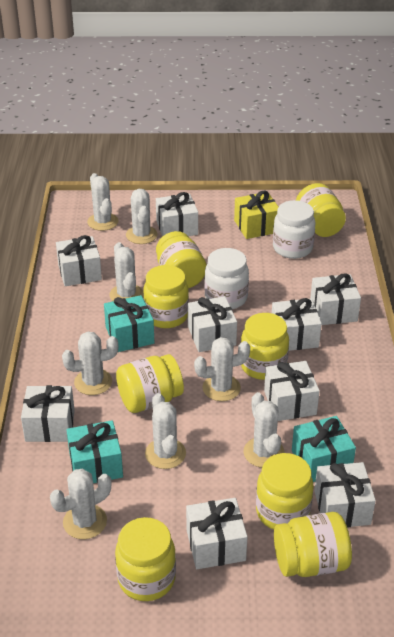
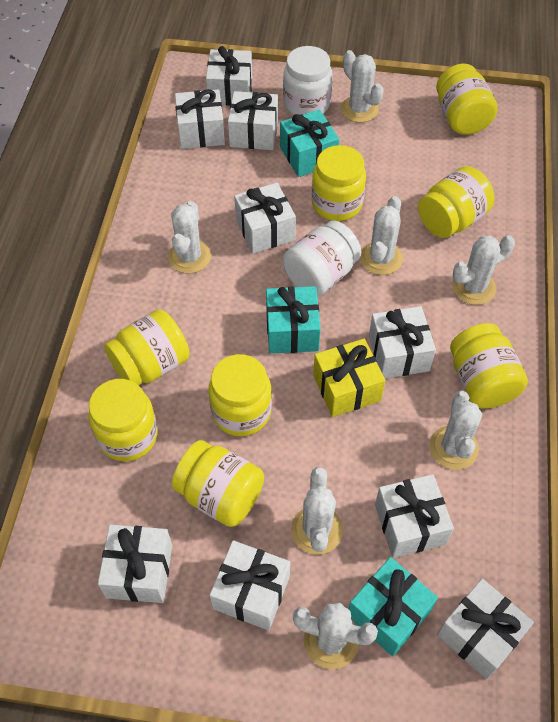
white cactus: 8 -> 7

